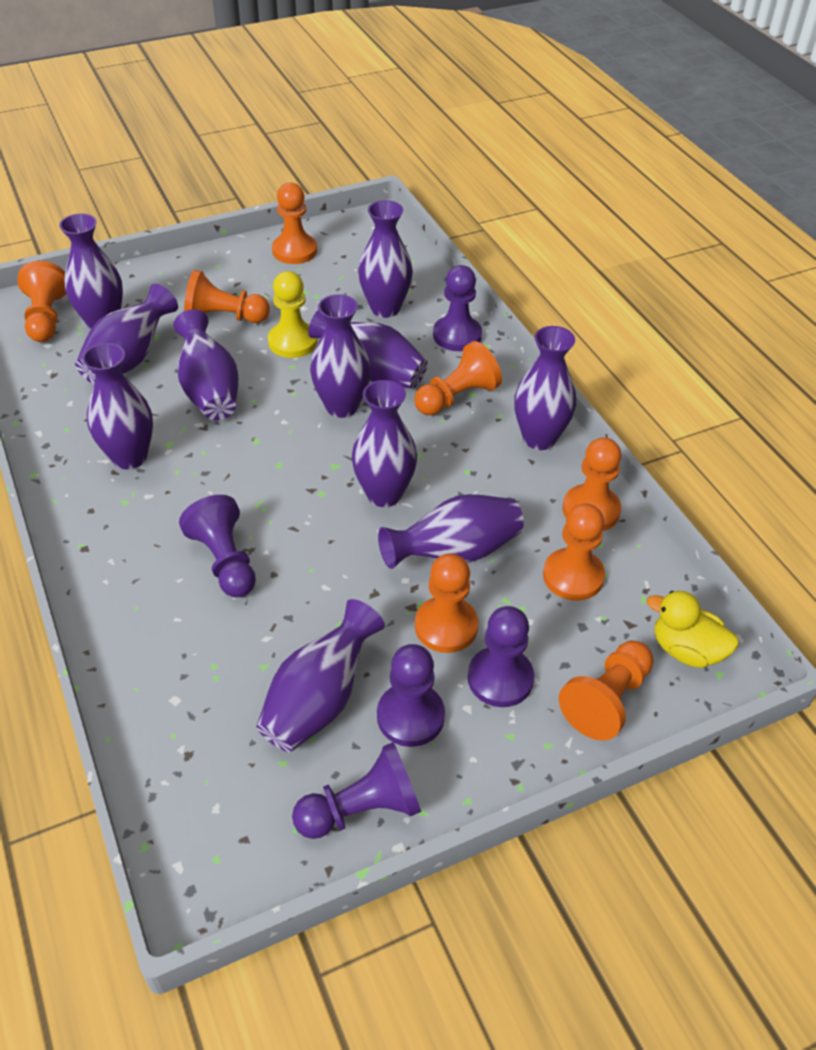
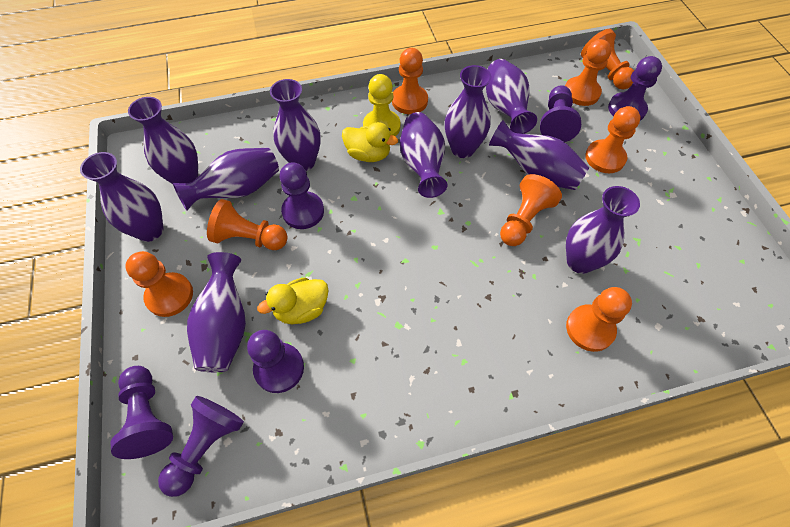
purple pawn: 5 -> 6
purple vase: 11 -> 10
yellow duck: 1 -> 2

